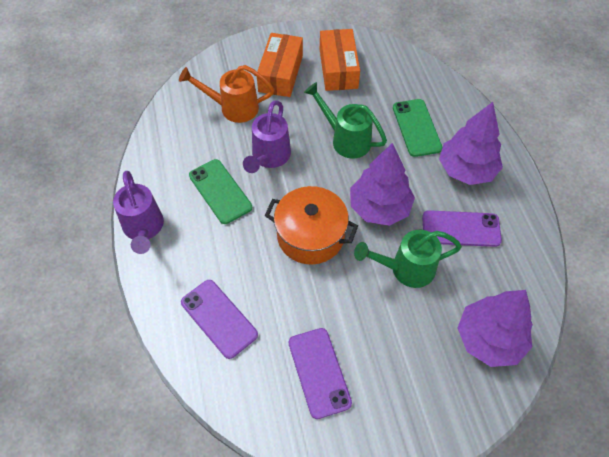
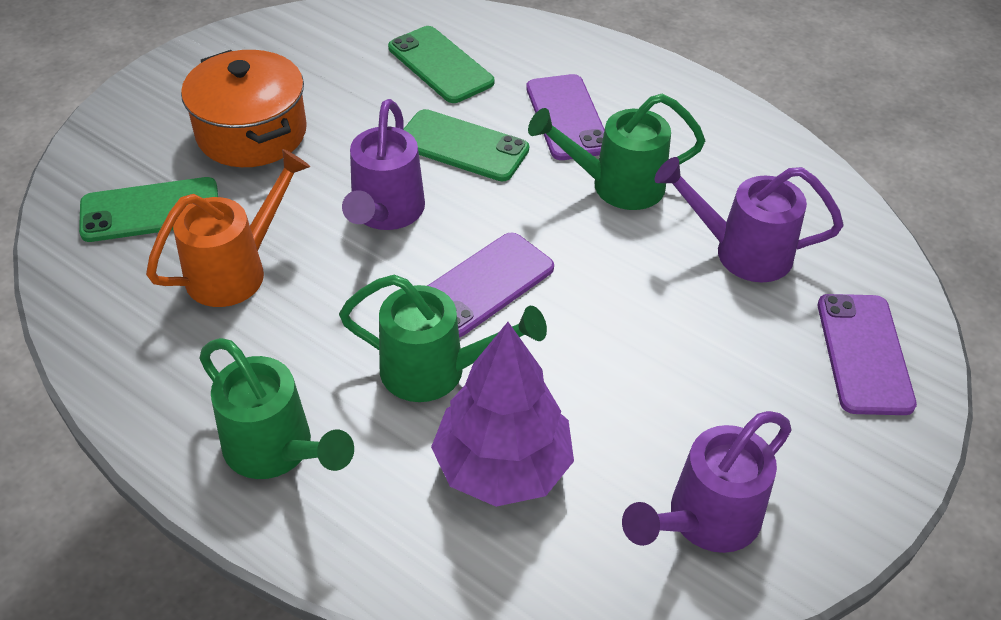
green phone: 2 -> 3
green watering can: 2 -> 3
orange box: 2 -> 0
purple tree: 3 -> 1
purple watering can: 2 -> 3

